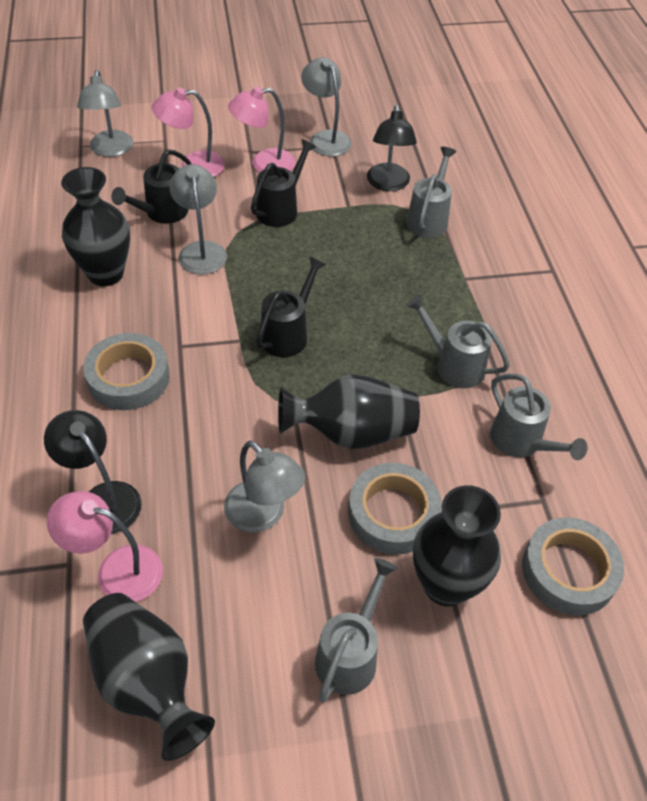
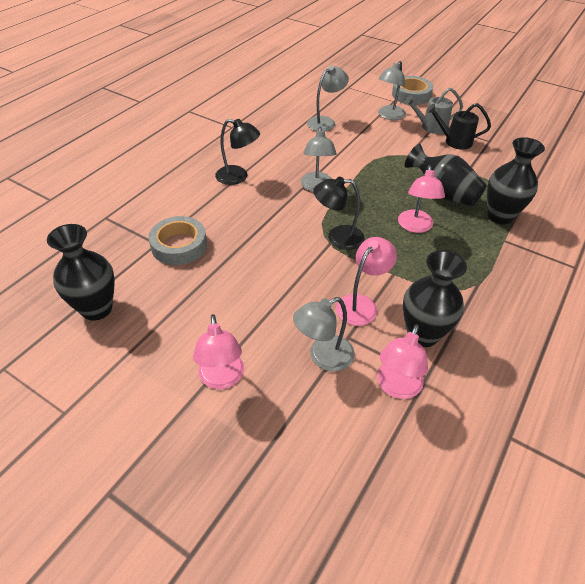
black watering can: 3 -> 1
grey tape: 3 -> 2
grey watering can: 4 -> 1
pink lamp: 3 -> 4

